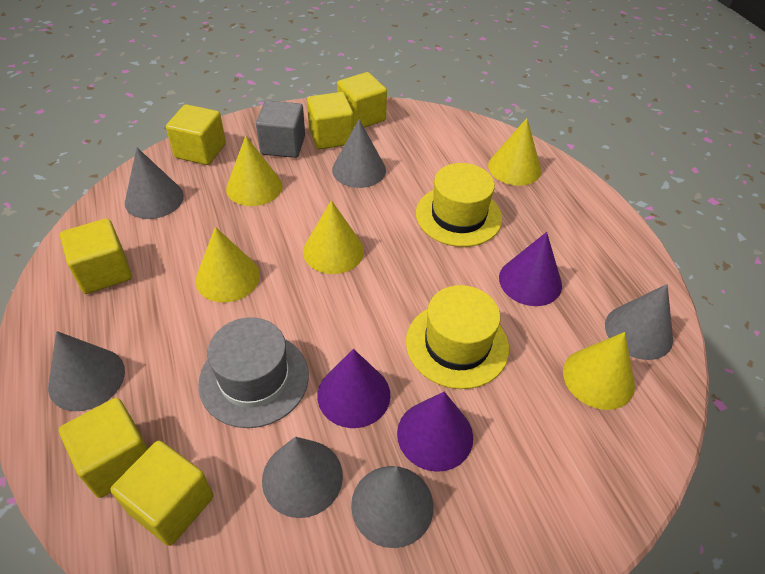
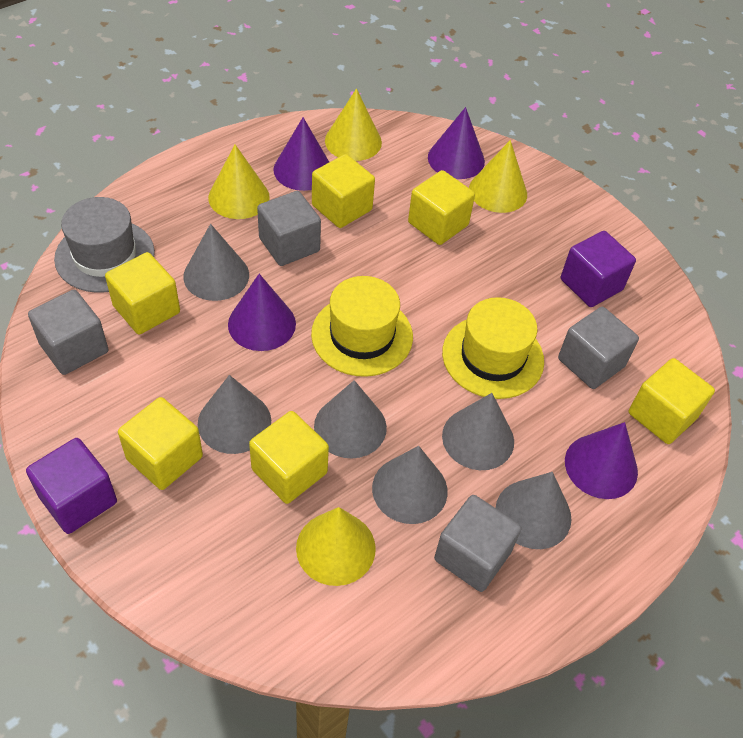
grey cube: 1 -> 4
purple cone: 3 -> 4
purple cube: 0 -> 2
yellow cone: 5 -> 4

